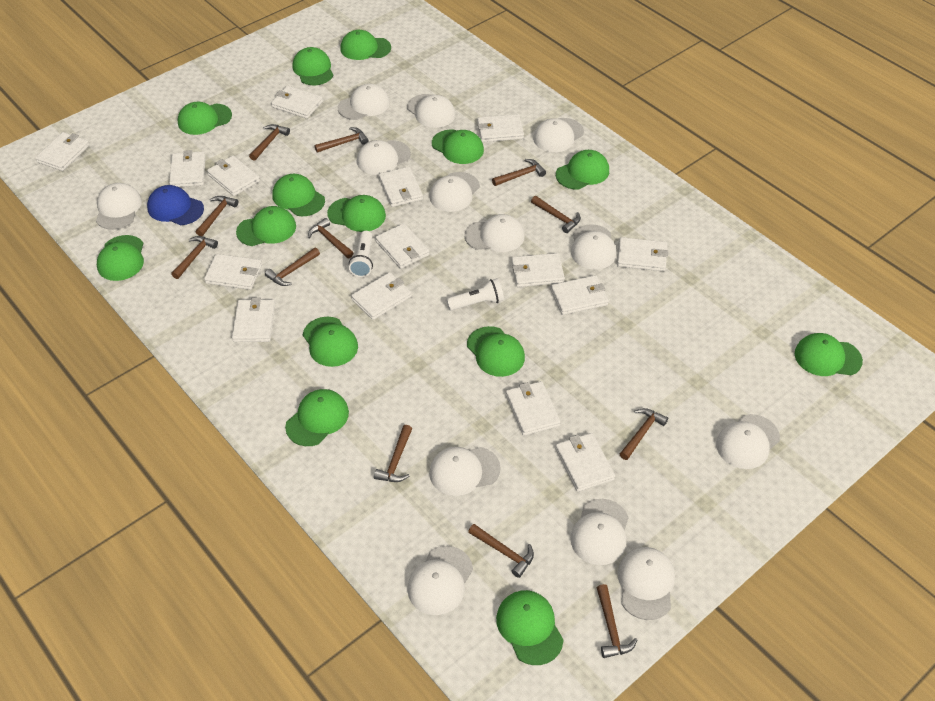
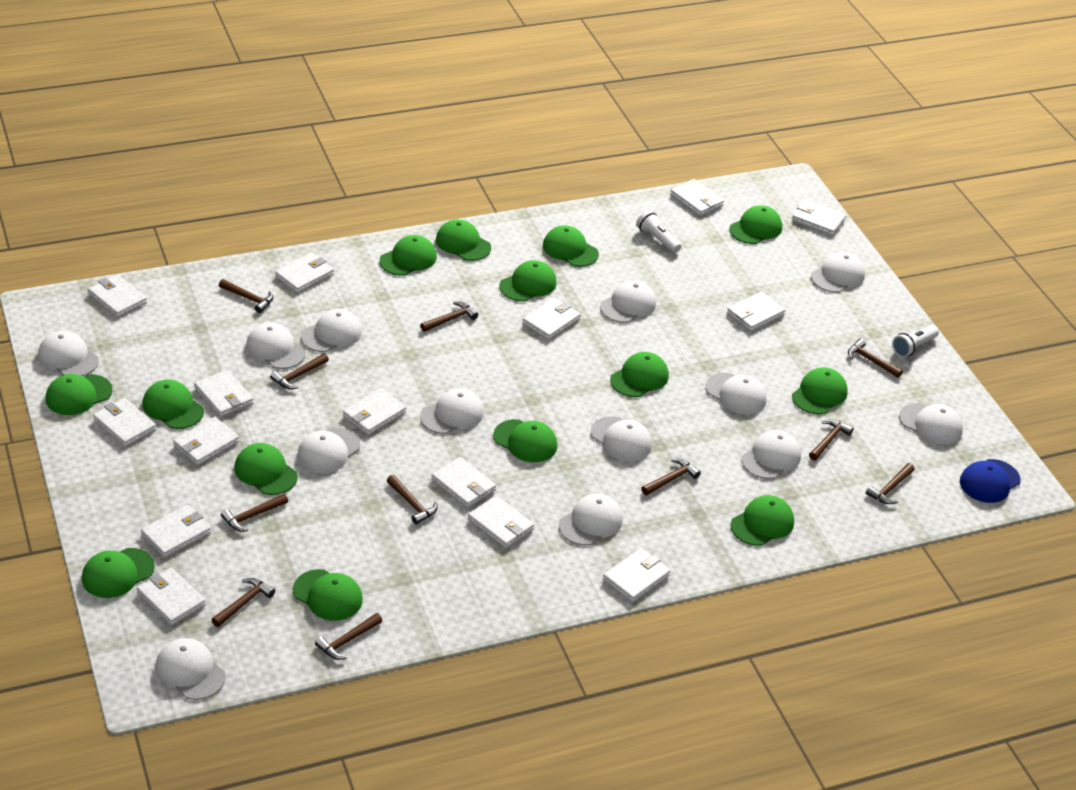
brown hammer: 12 -> 11

